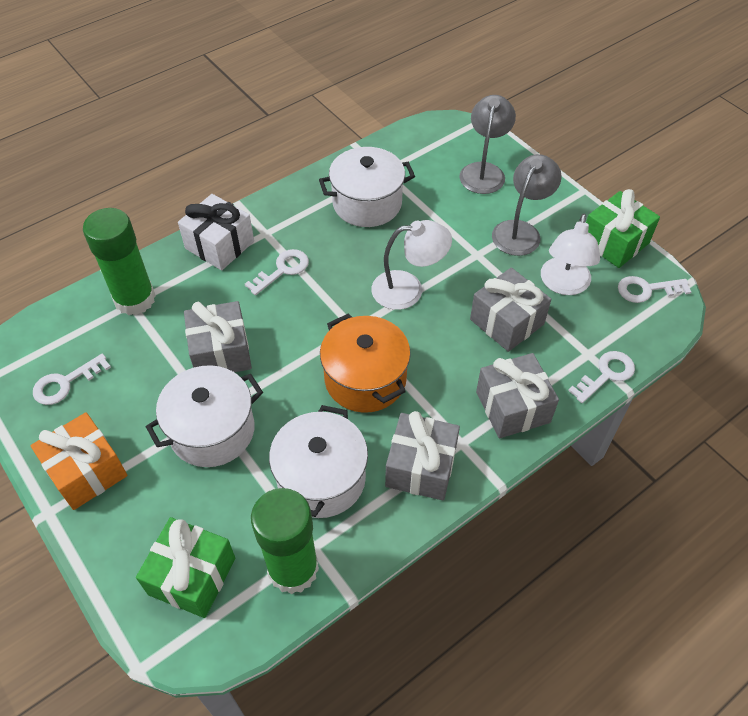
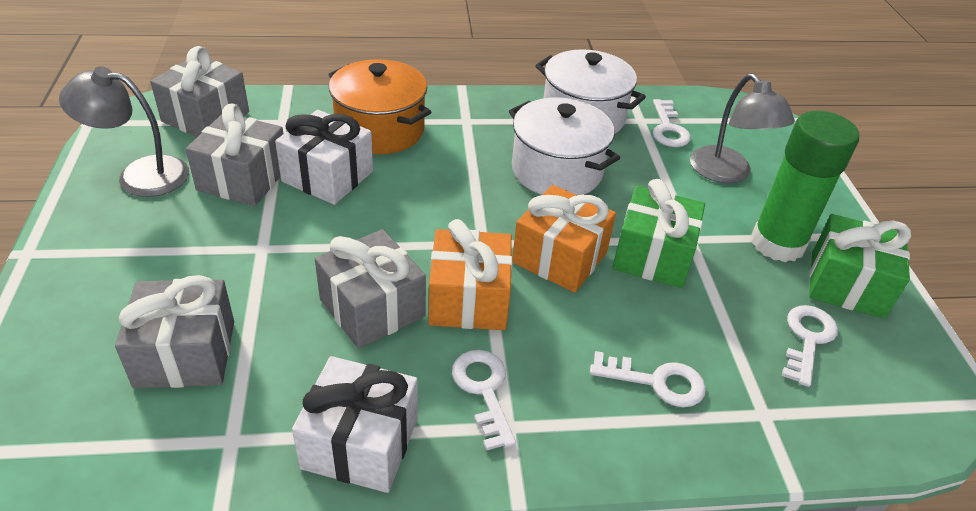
green glue stick: 2 -> 1
orange gift: 1 -> 2
white gift: 1 -> 2
white lamp: 2 -> 0
white pot: 3 -> 2

